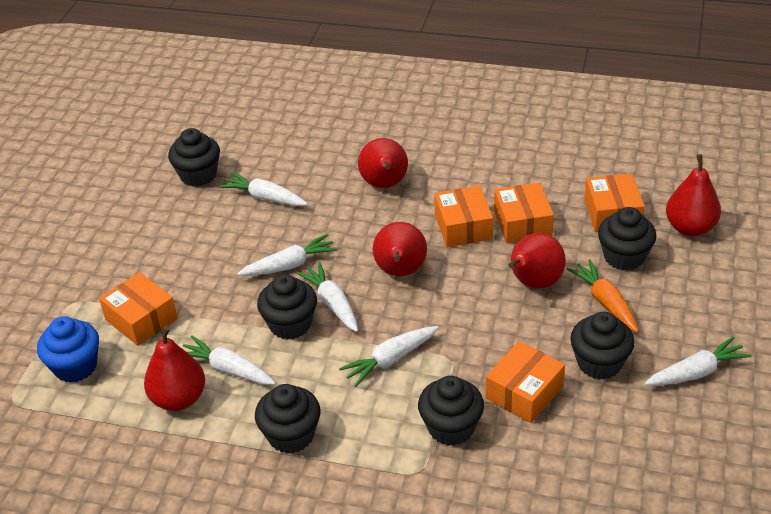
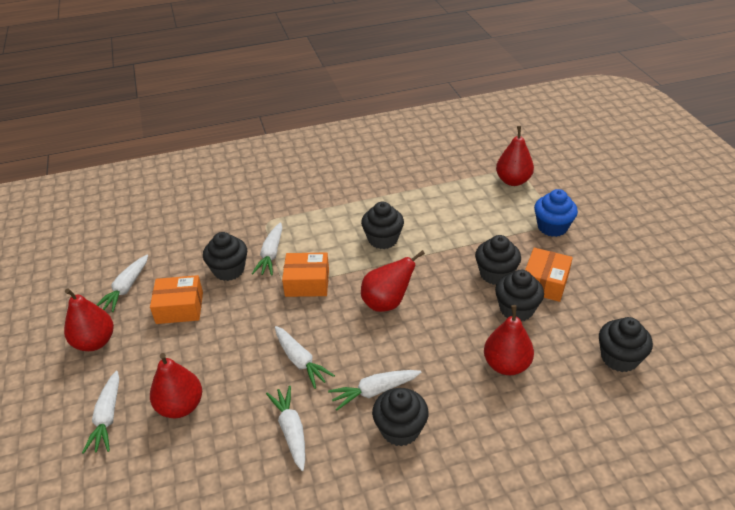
orange box: 5 -> 3
orange carrot: 1 -> 0

